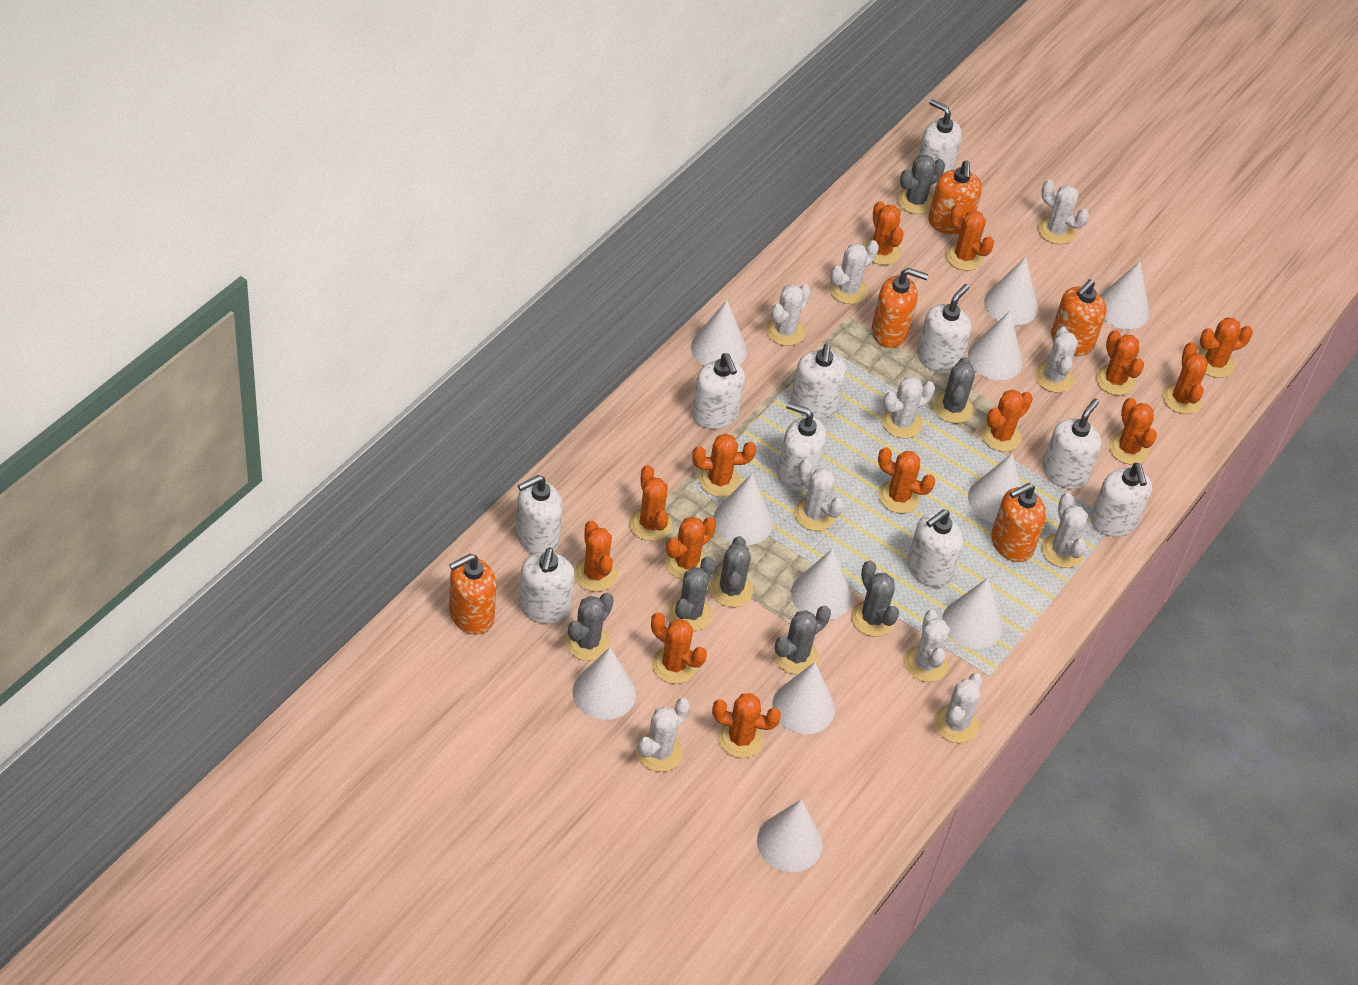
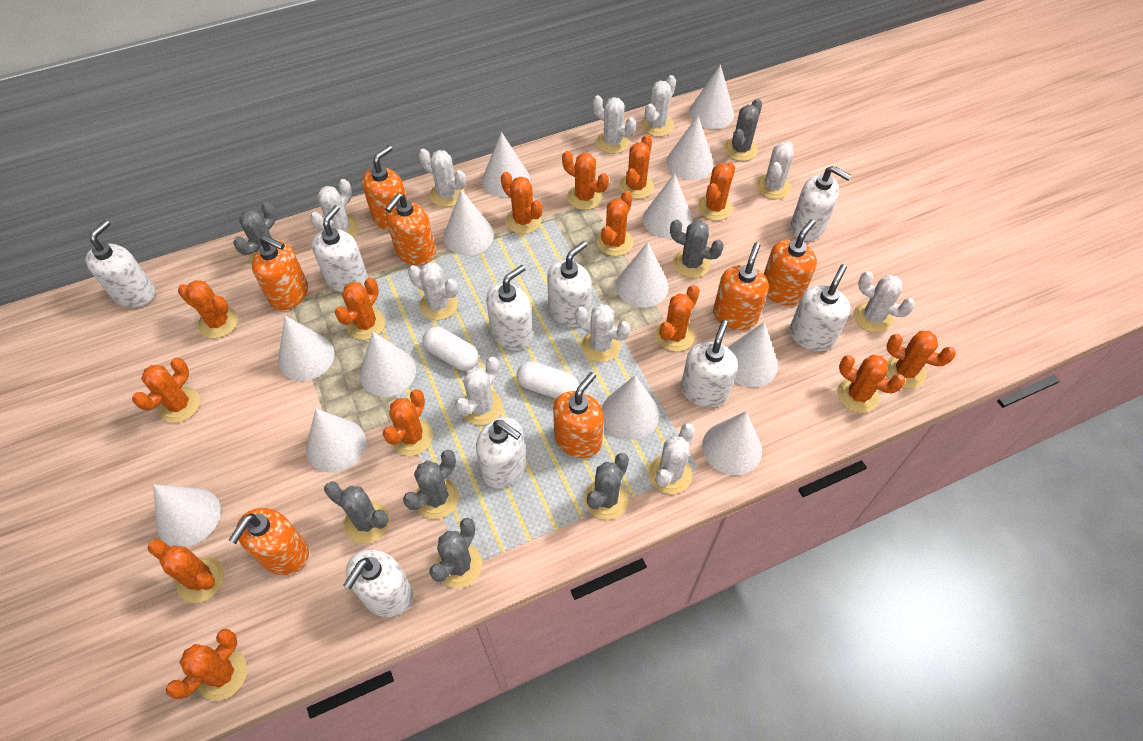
orange soap dispenser: 5 -> 7
white capsule: 0 -> 2
white cone: 11 -> 13
white soap dispenser: 10 -> 9

